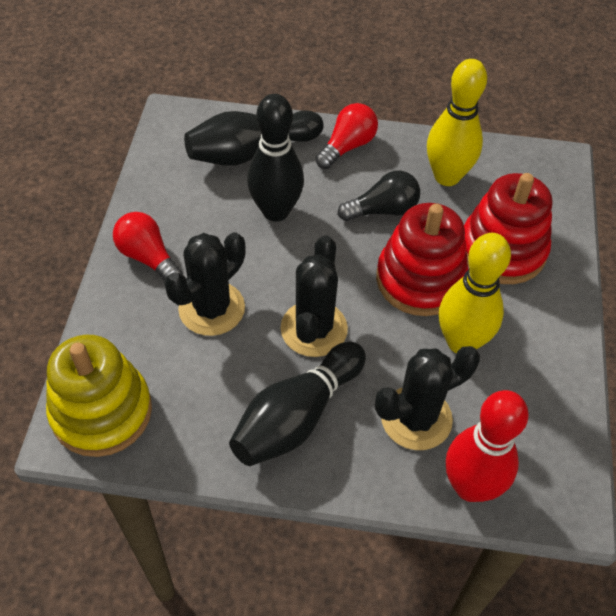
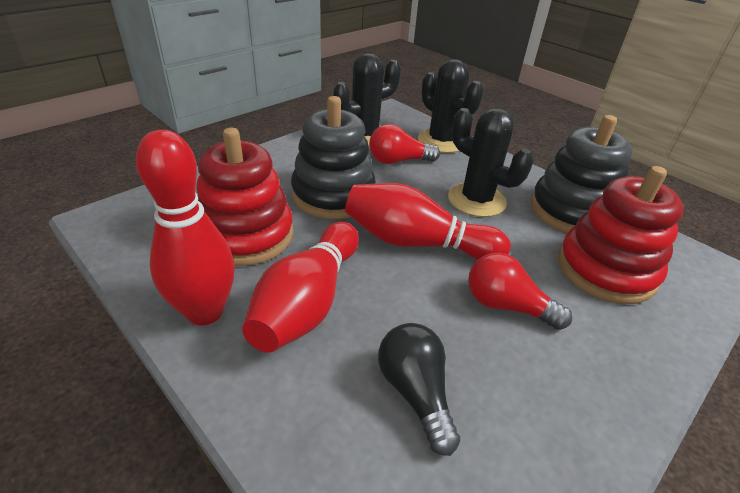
black bowling pin: 3 -> 0
black stacking toy: 0 -> 2
red bowling pin: 1 -> 3
yellow bowling pin: 2 -> 0
yellow stacking toy: 1 -> 0

